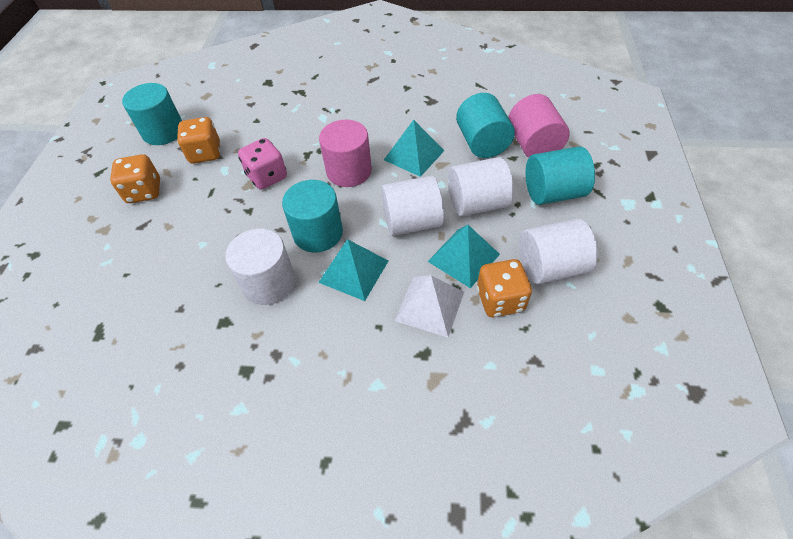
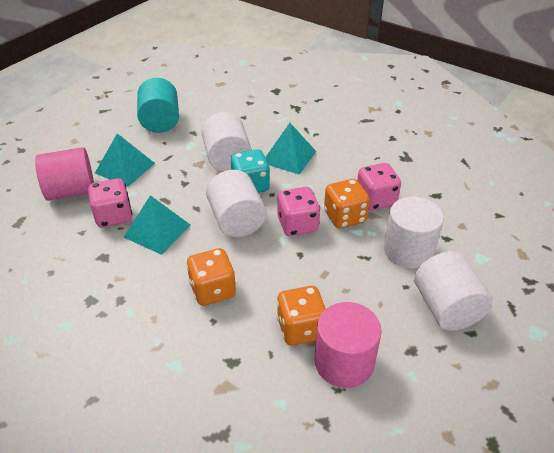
pink dice: 1 -> 3
turquoise cylinder: 4 -> 1
turquoise dice: 0 -> 1
white pyramid: 1 -> 0

